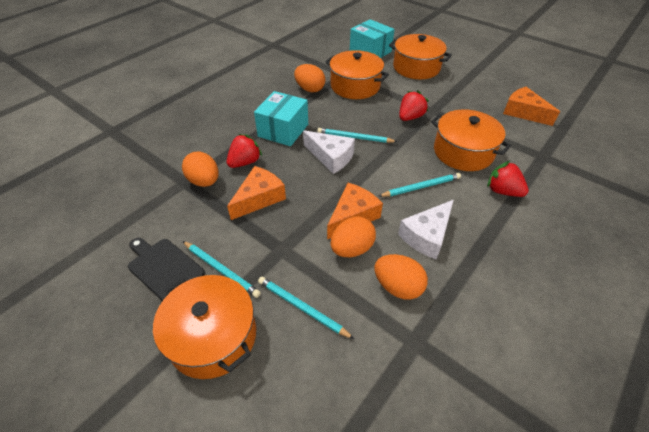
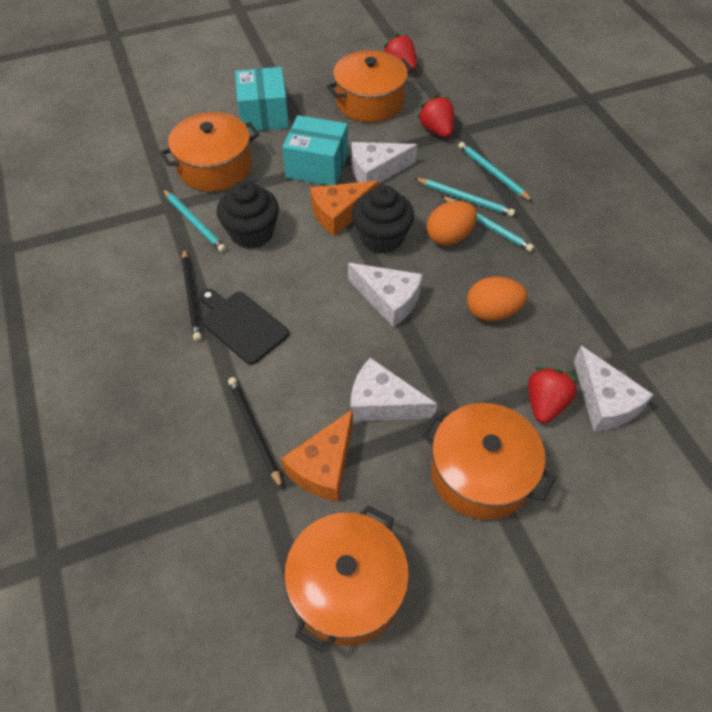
black cupcake: 0 -> 2
black pencil: 0 -> 2
orange cheese: 3 -> 2
orange egg: 4 -> 2
white cheese: 2 -> 4

